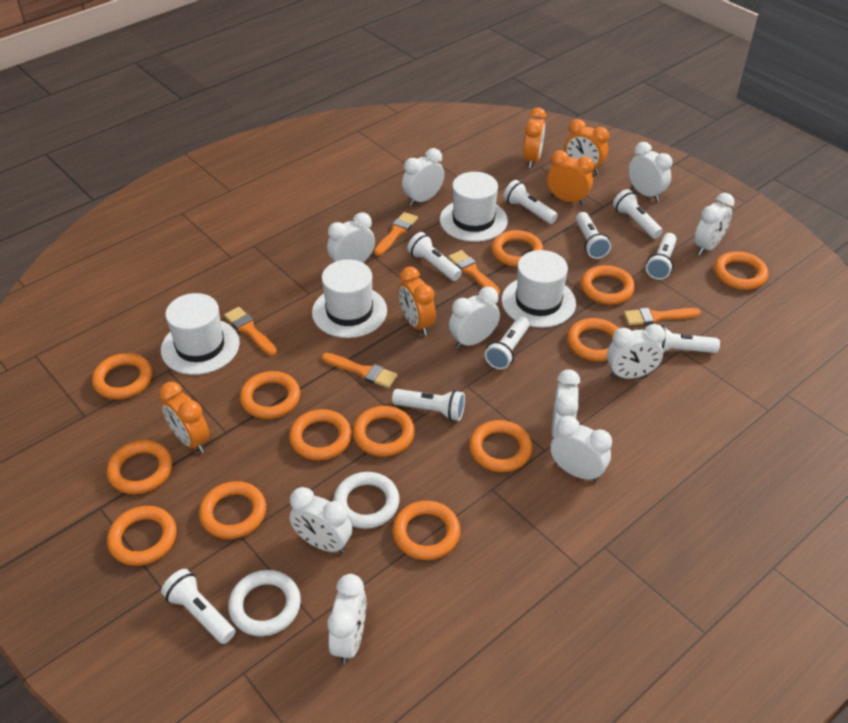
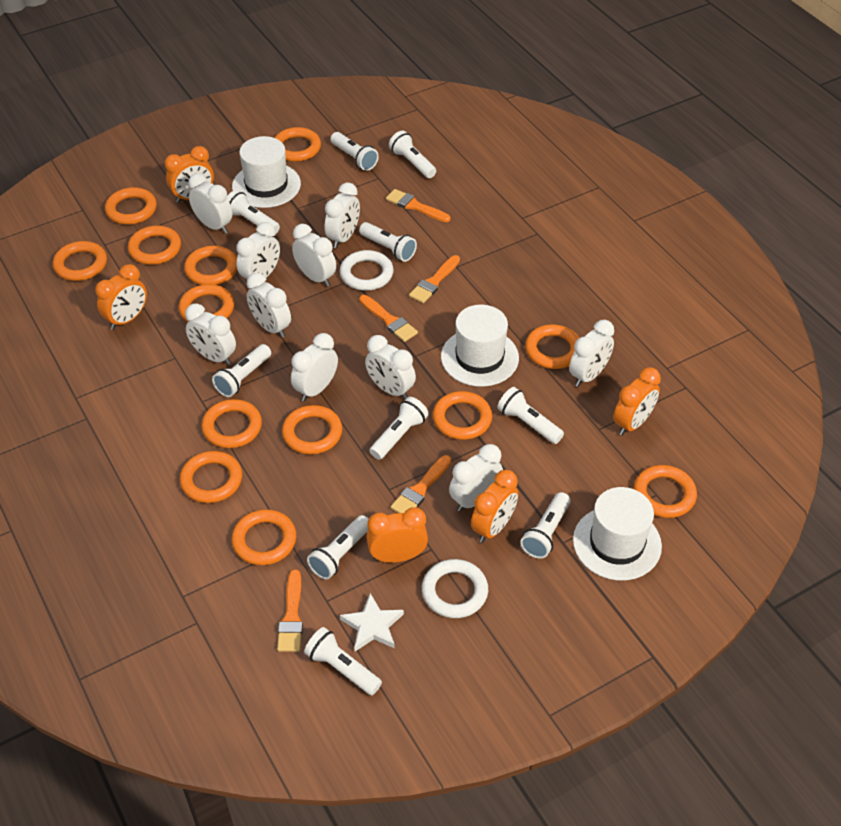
white flashlight: 9 -> 10
white hat: 4 -> 3
white star: 0 -> 1

